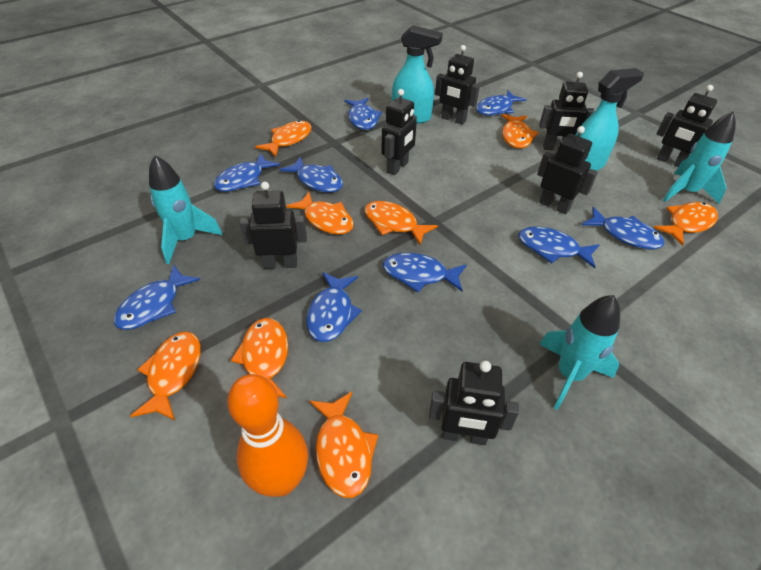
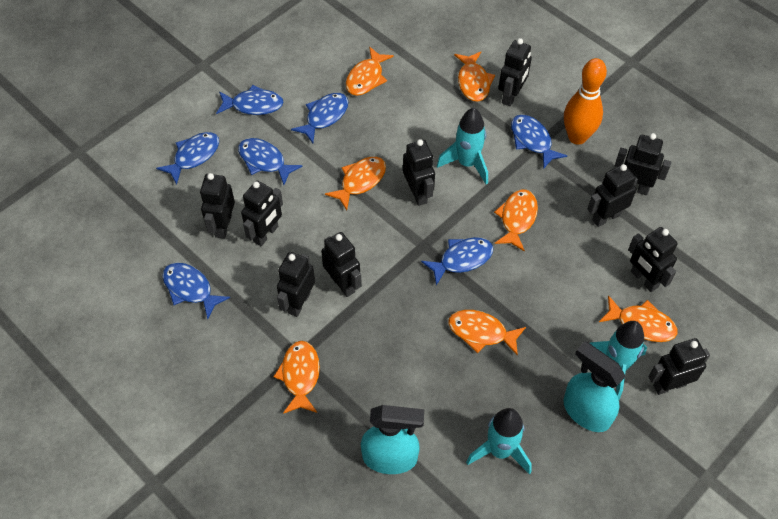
black robot: 7 -> 10
blue fish: 9 -> 7
orange fish: 8 -> 7

